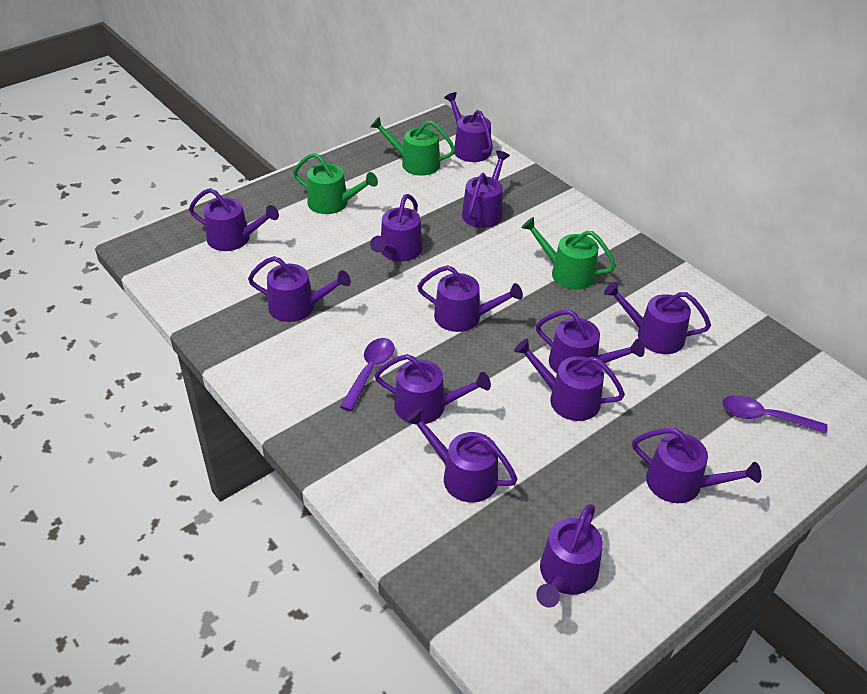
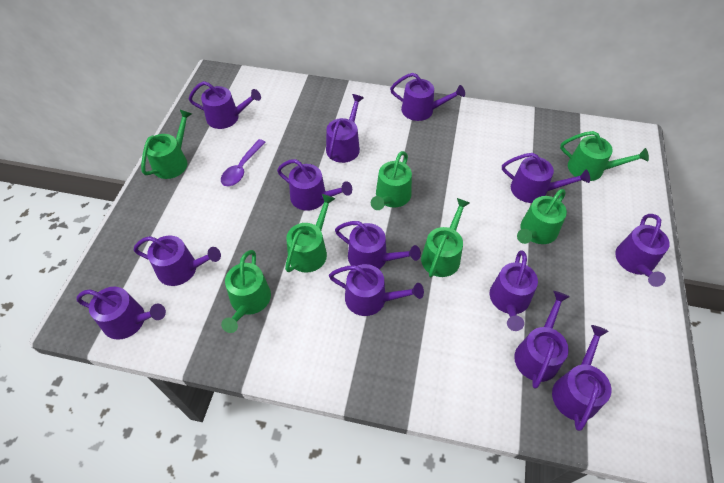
green watering can: 3 -> 7
purple spoon: 2 -> 1

